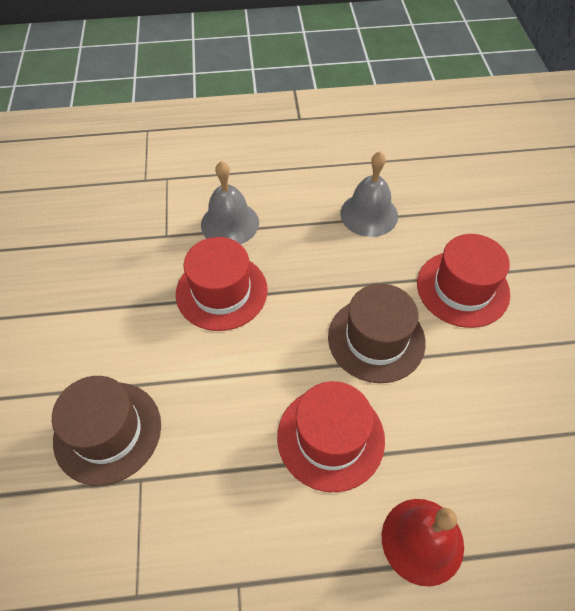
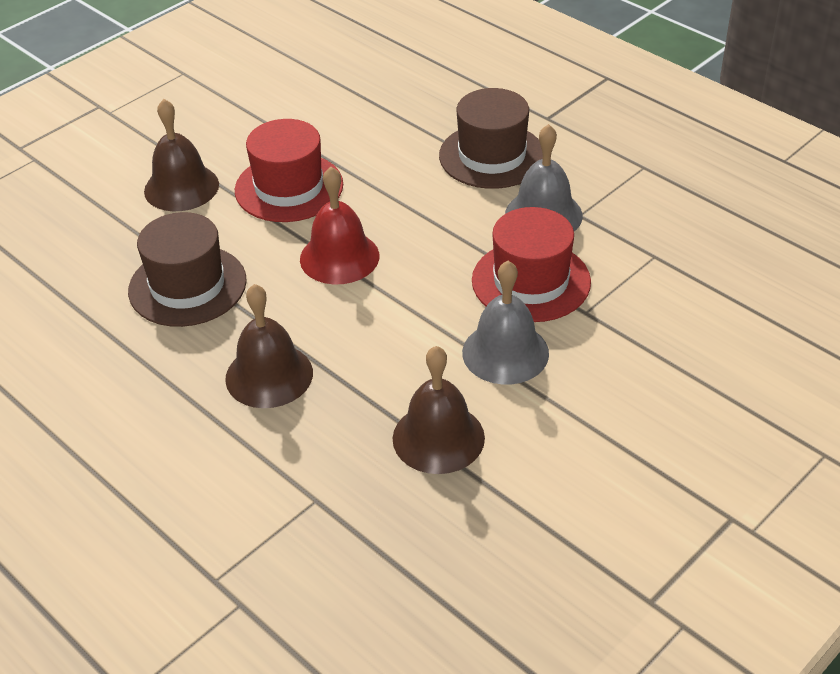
brown bell: 0 -> 3
red hat: 3 -> 2

